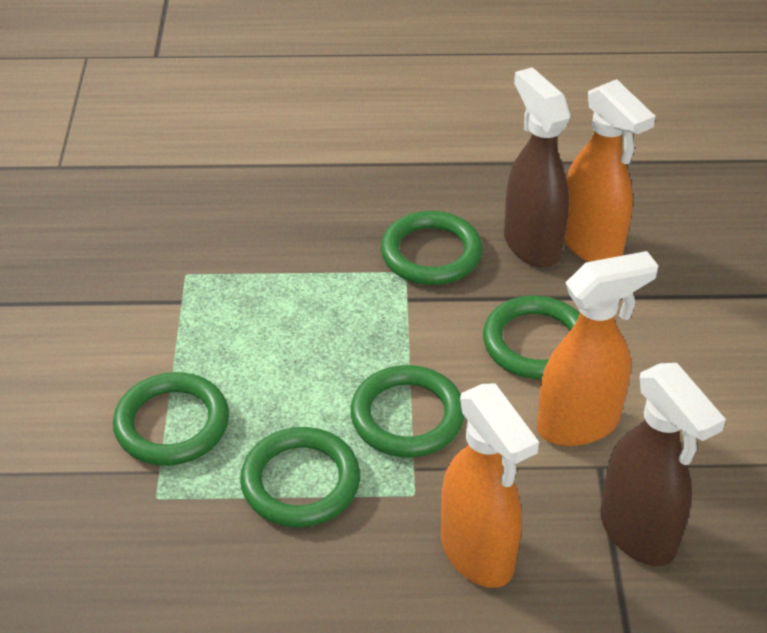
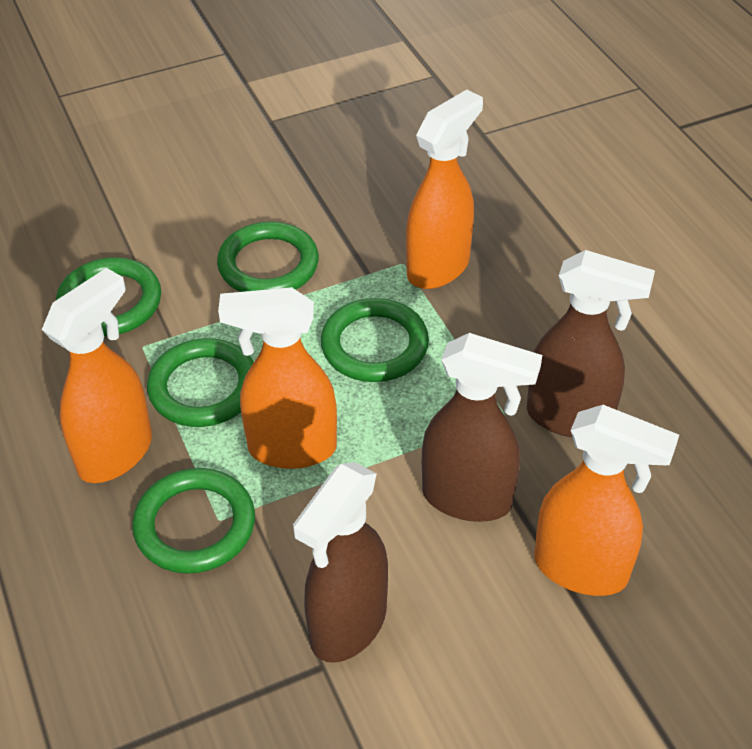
brown spray bottle: 2 -> 3
orange spray bottle: 3 -> 4

